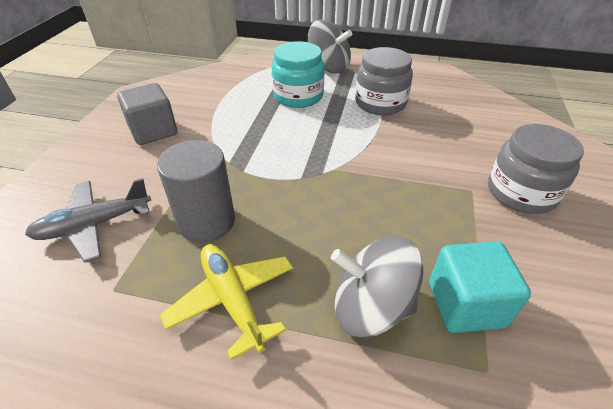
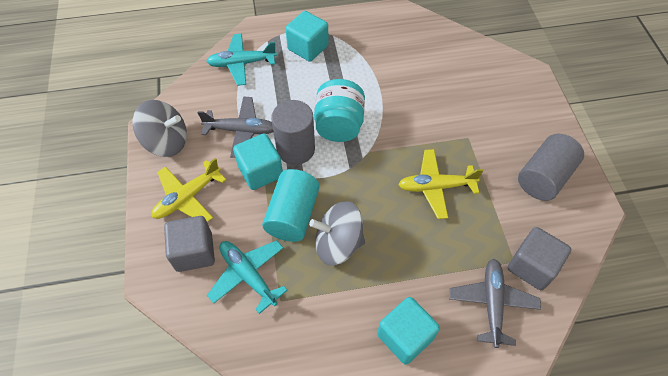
grey cube: 1 -> 2
grey cylinder: 1 -> 2
grey jar: 2 -> 0
grey plane: 1 -> 2
turquoise cube: 1 -> 3
turquoise cylinder: 0 -> 1
turquoise plane: 0 -> 2
yellow plane: 1 -> 2

